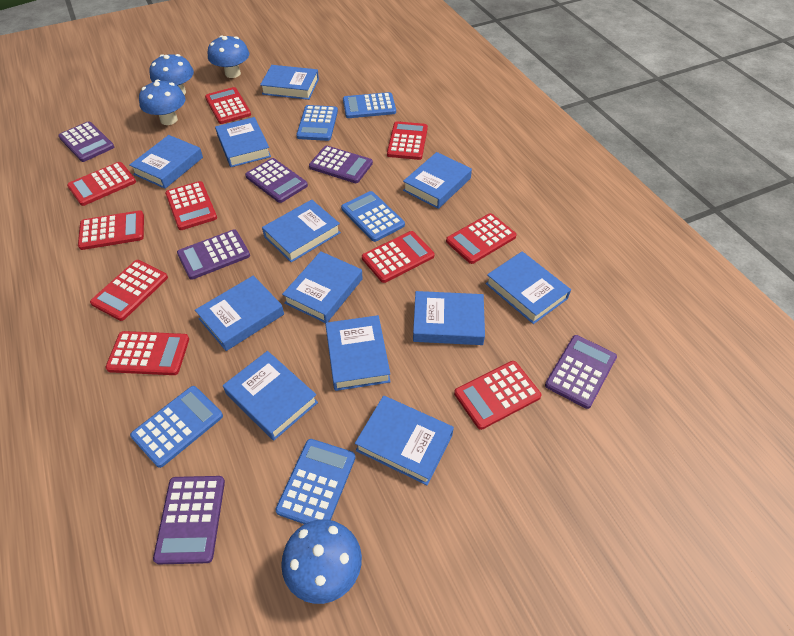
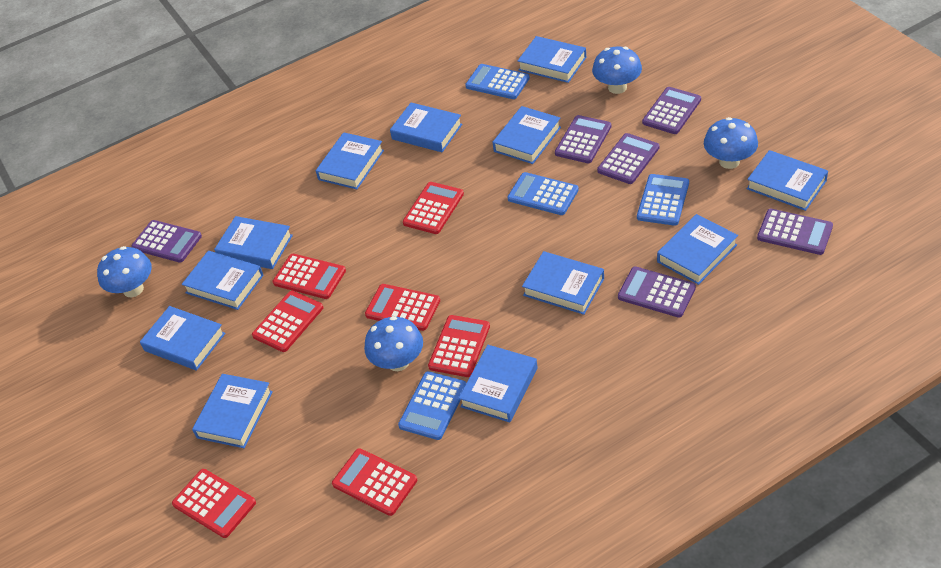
blue calculator: 5 -> 4
red calculator: 10 -> 7

